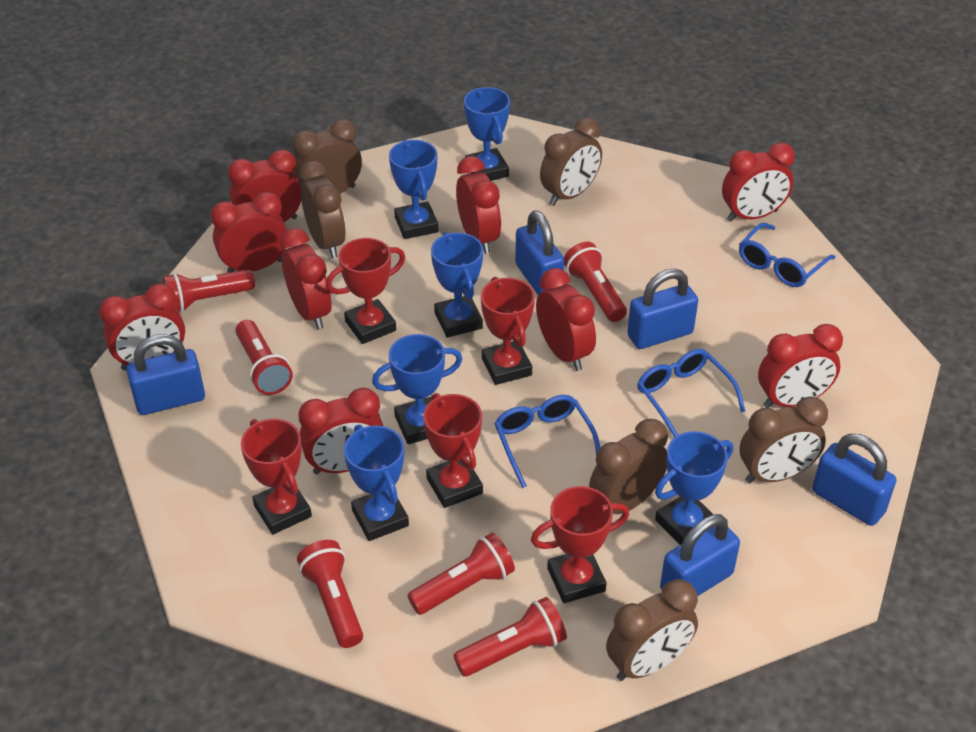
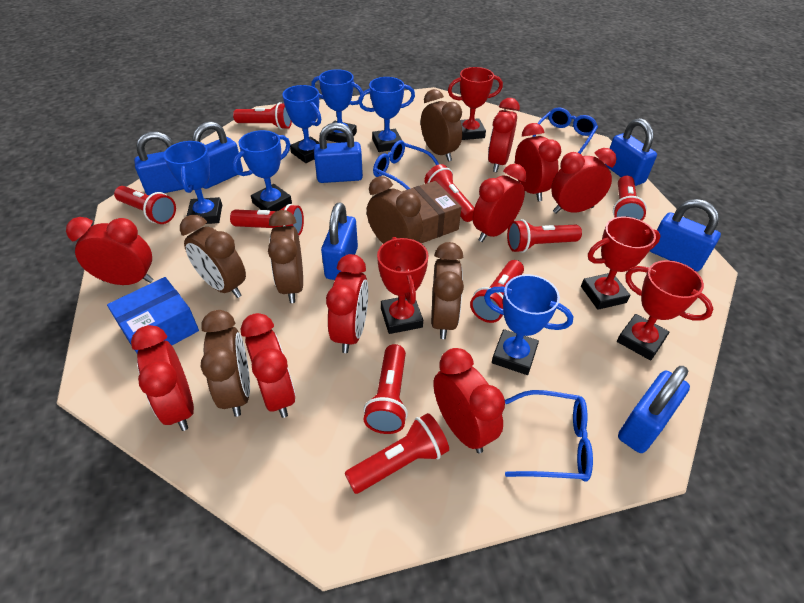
blue box: 0 -> 1
blue padlock: 5 -> 7
brown box: 0 -> 1
red flashlight: 6 -> 9
red trophy: 5 -> 4

